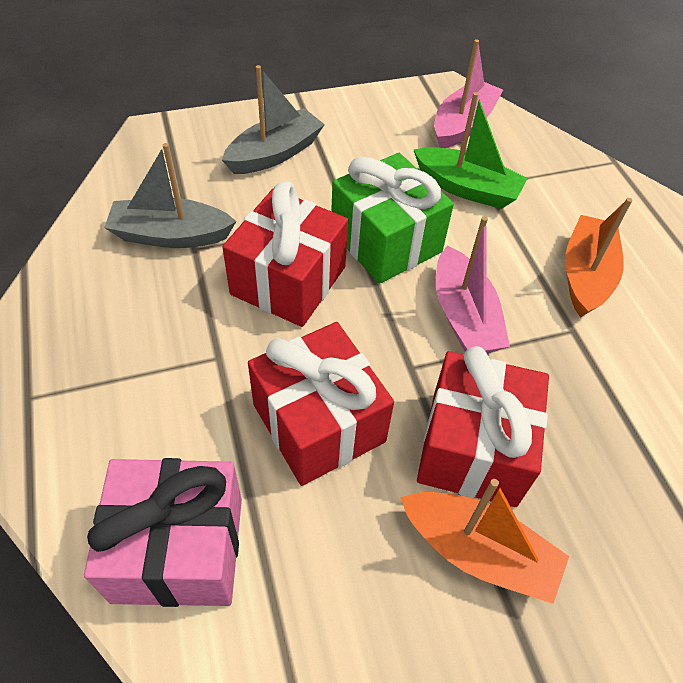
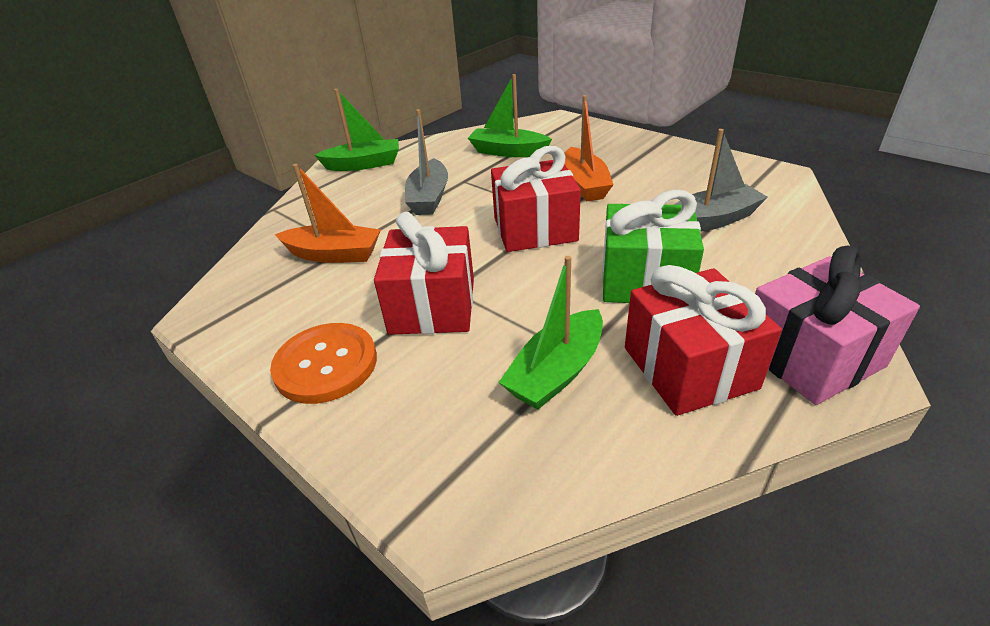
green boat: 1 -> 3
orange button: 0 -> 1
pink boat: 2 -> 0

